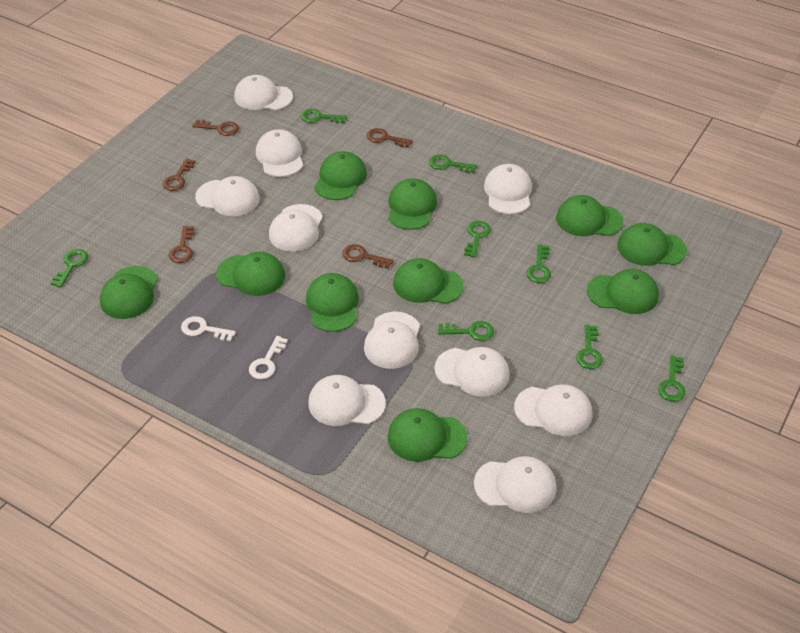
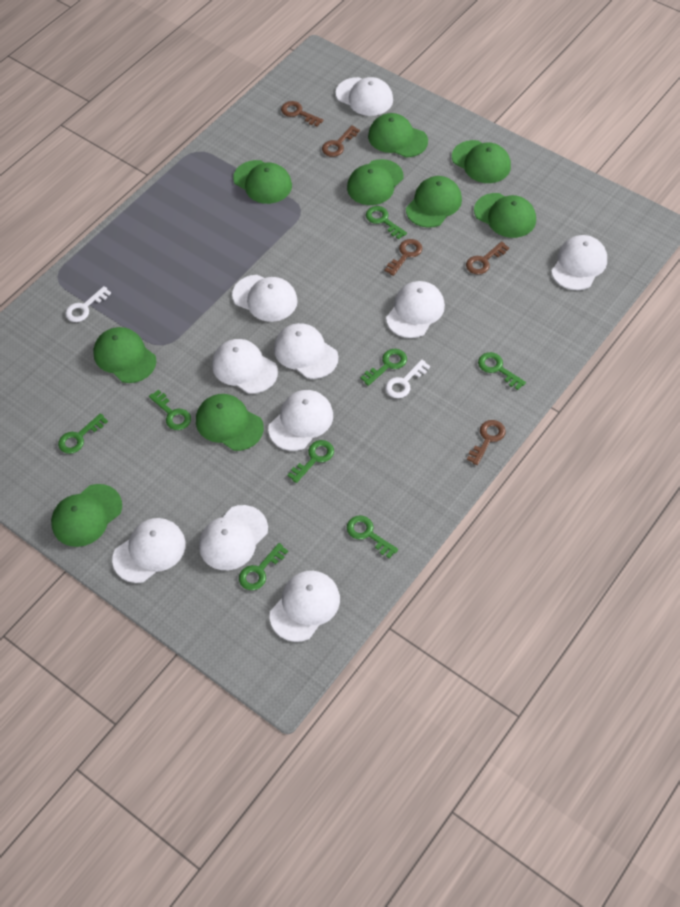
green cap: 10 -> 9

